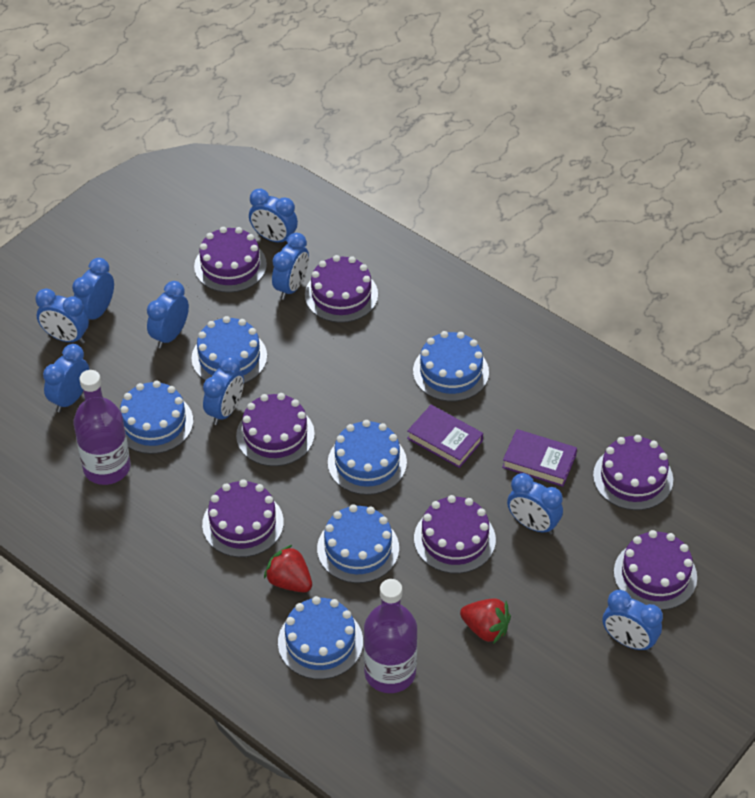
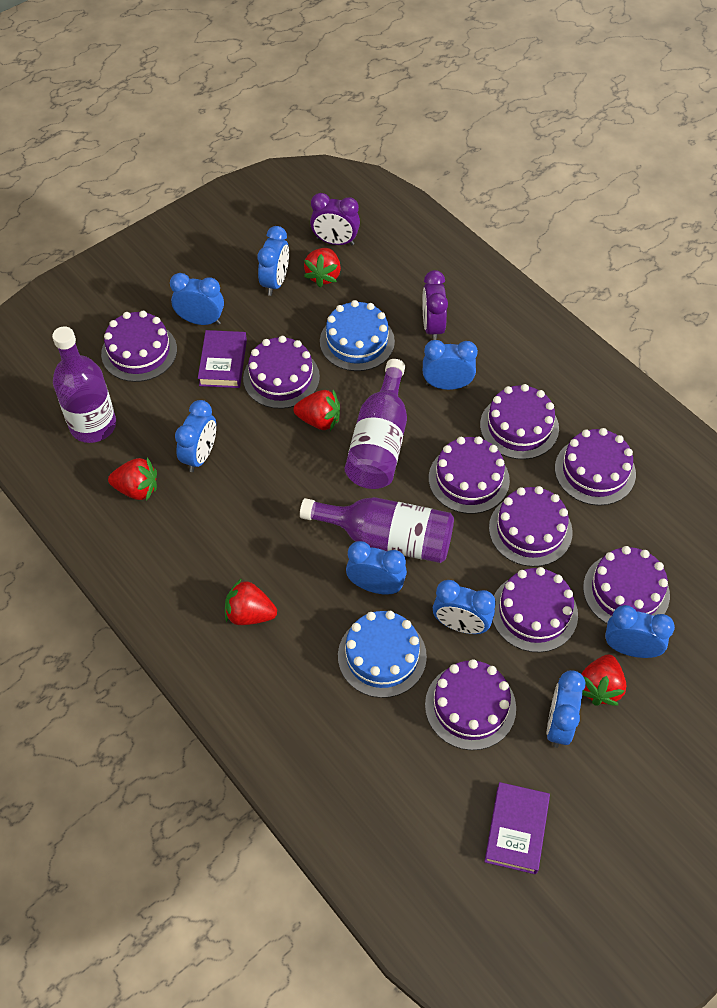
blue cake: 6 -> 2
blue clock: 9 -> 8
purple bottle: 2 -> 3
purple cake: 7 -> 9
purple clock: 0 -> 2
red strawberry: 2 -> 5

